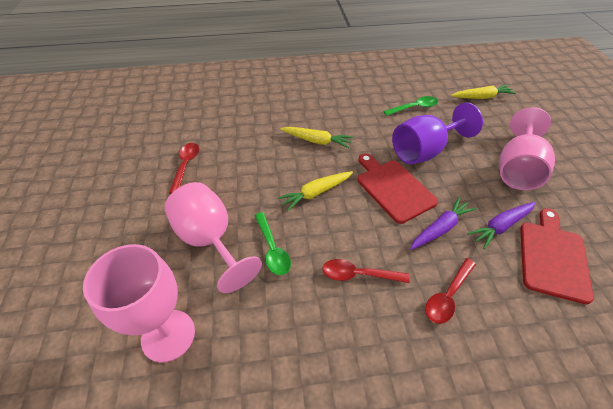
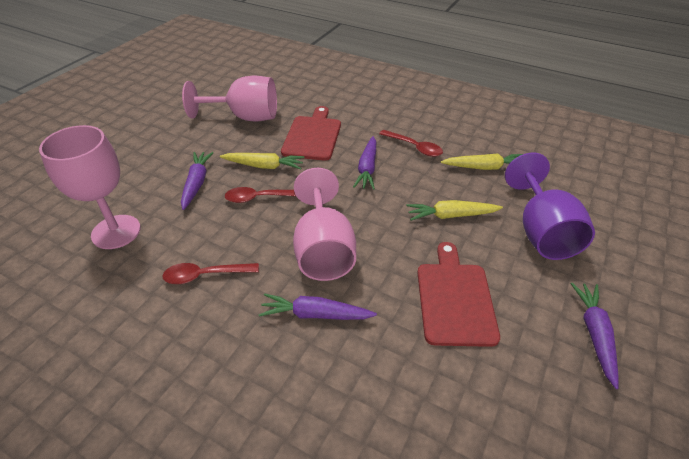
green spoon: 2 -> 0
purple carrot: 2 -> 4

